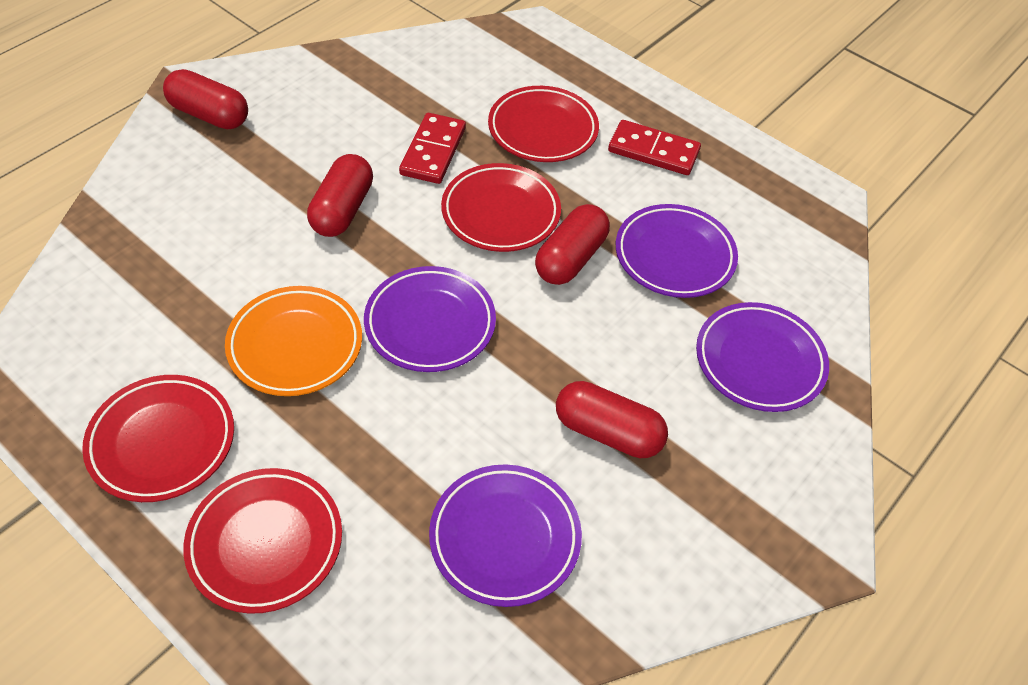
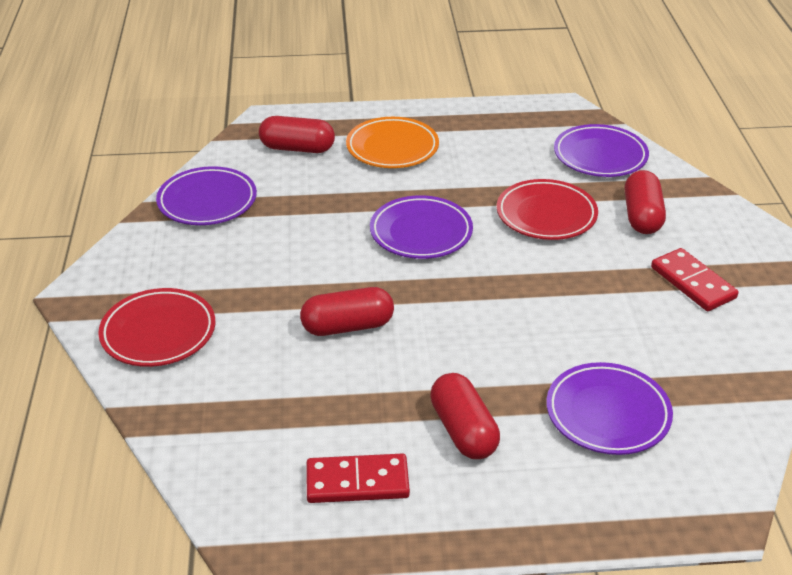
red plate: 4 -> 2

